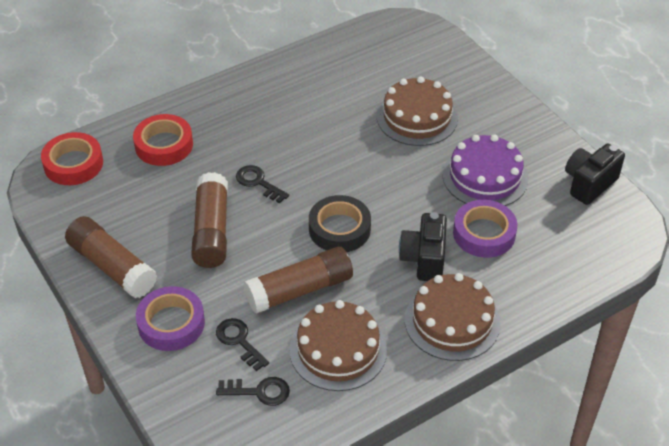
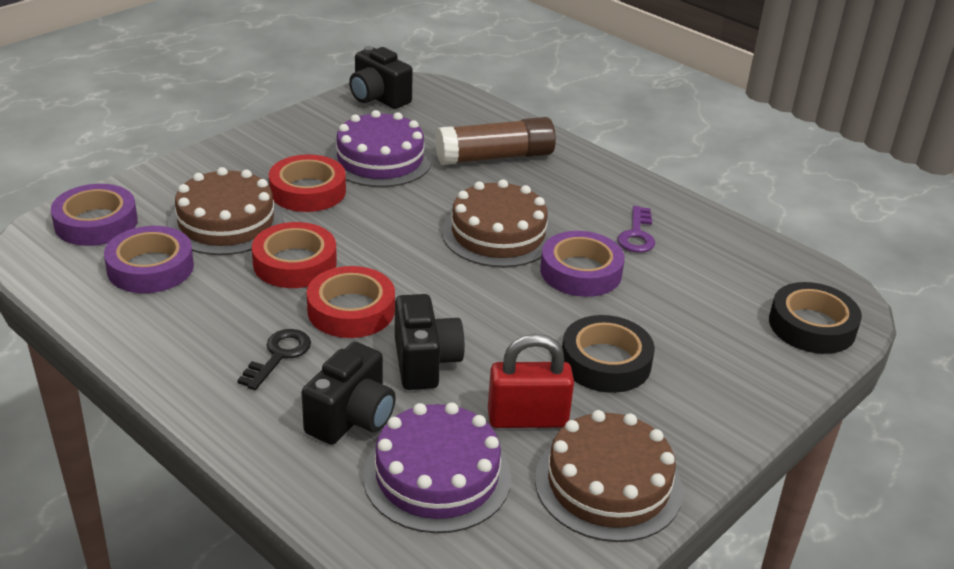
black camera: 2 -> 3
black key: 3 -> 1
black tape: 1 -> 2
brown glue stick: 3 -> 1
purple cake: 1 -> 2
purple key: 0 -> 1
purple tape: 2 -> 3
red padlock: 0 -> 1
red tape: 2 -> 3

